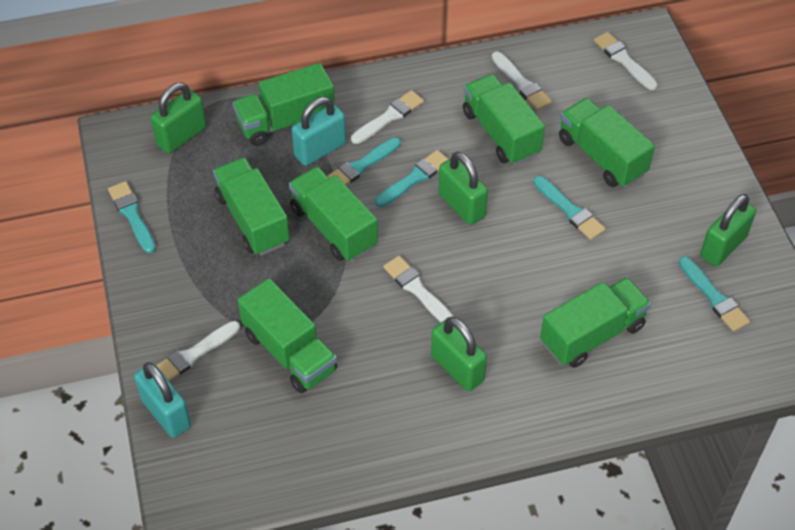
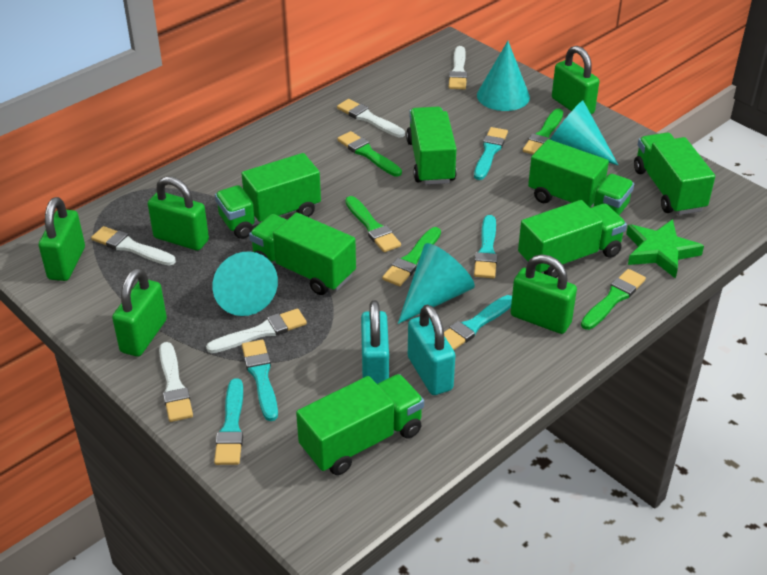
green brush: 0 -> 5
green padlock: 4 -> 5
green star: 0 -> 1
turquoise cone: 0 -> 4

